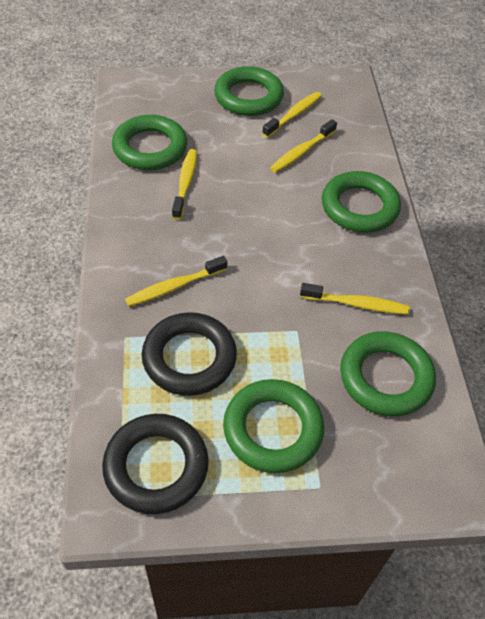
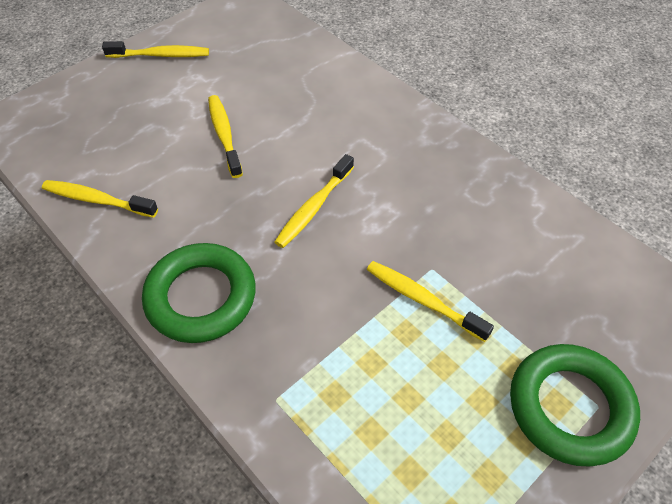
black ring: 2 -> 0
green ring: 5 -> 2

